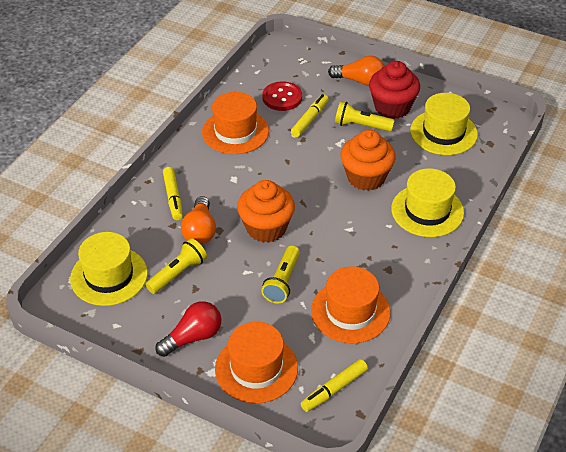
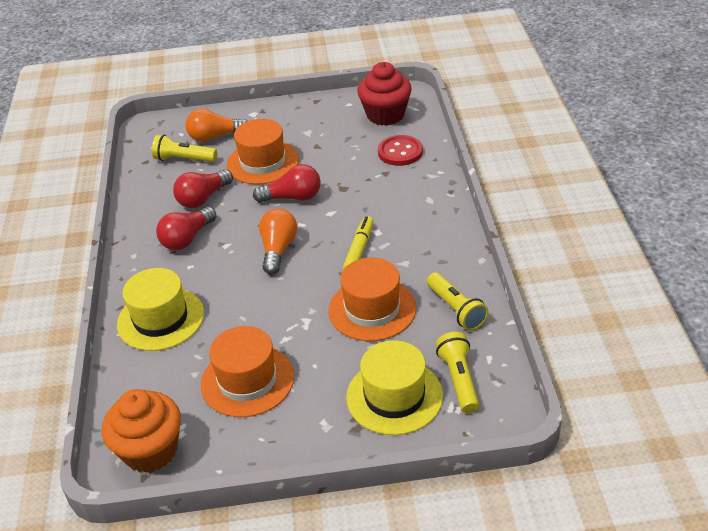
orange cupcake: 2 -> 1
red light bulb: 1 -> 3
yellow hat: 3 -> 2
yellow marker: 3 -> 1

